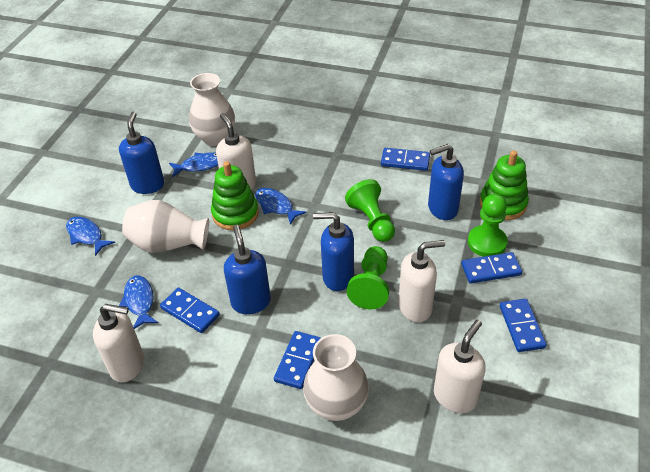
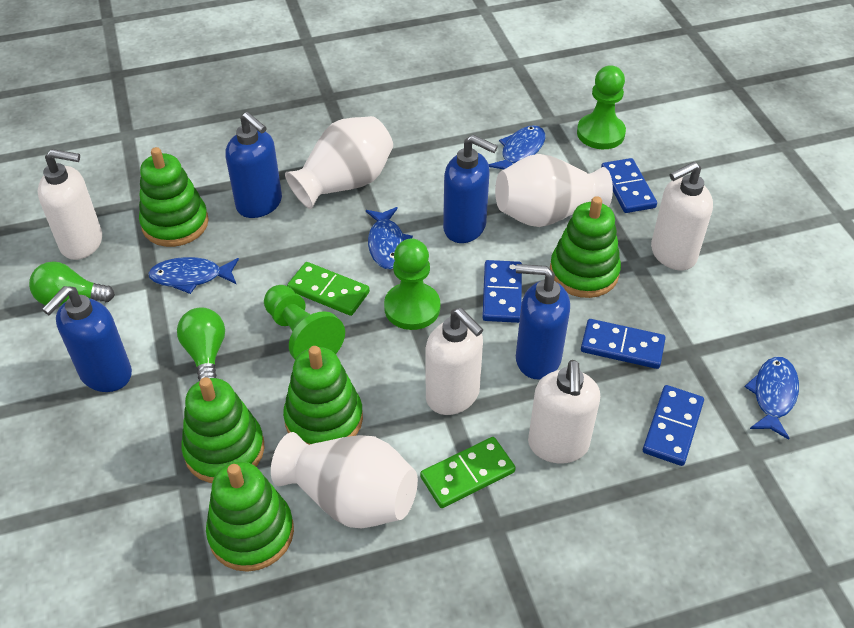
blue domino: 5 -> 4
green domino: 0 -> 2
green light bulb: 0 -> 2
green stacking toy: 2 -> 5

